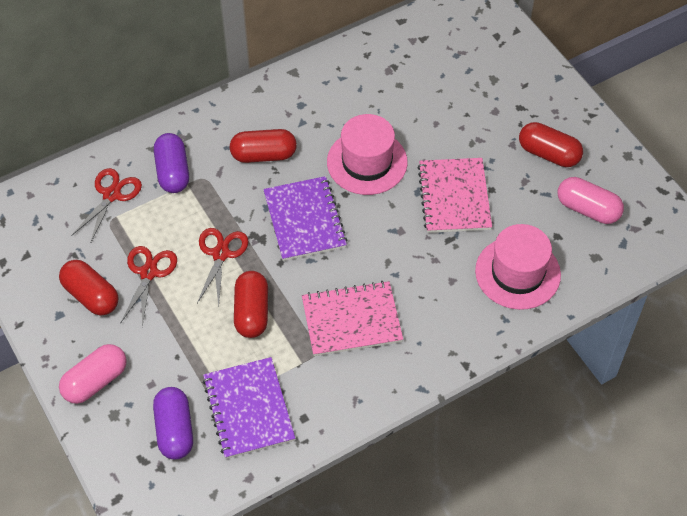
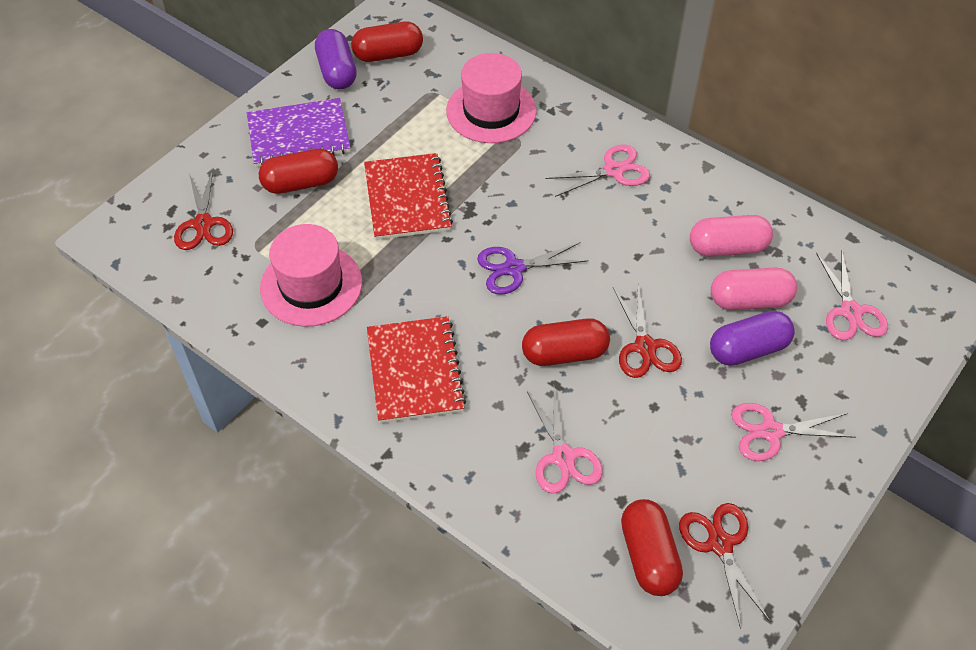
pink notebook: 2 -> 0
pink scissors: 0 -> 4
purple notebook: 2 -> 1
purple scissors: 0 -> 1
red notebook: 0 -> 2

